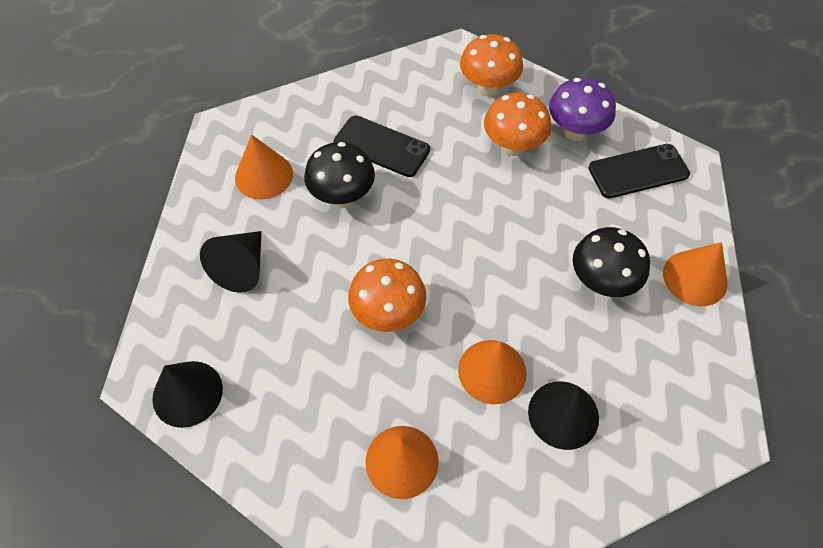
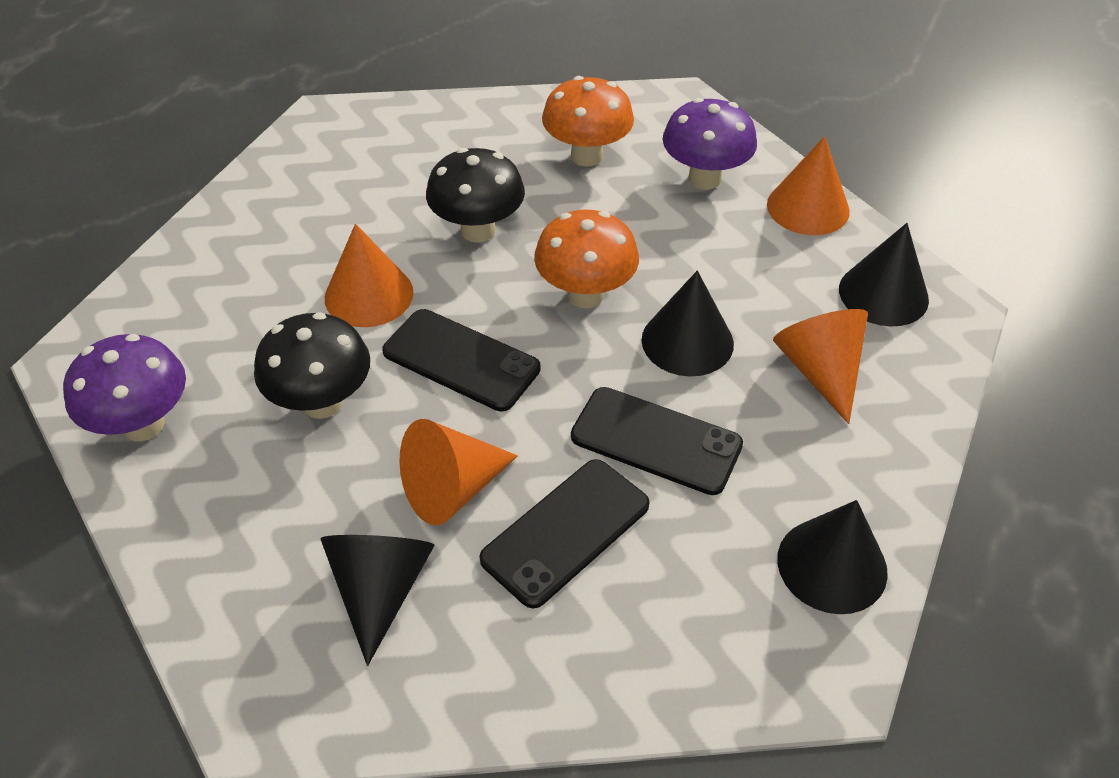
black cone: 3 -> 4
black phone: 2 -> 3
orange mushroom: 3 -> 2
purple mushroom: 1 -> 2

